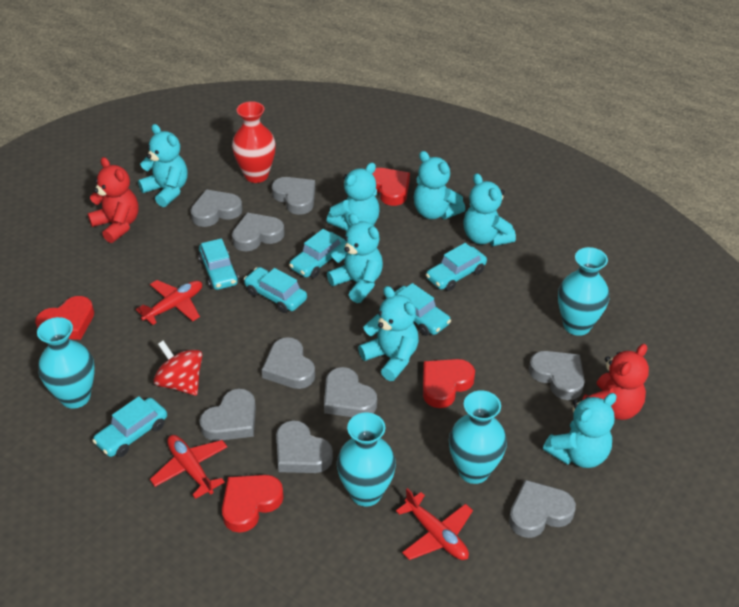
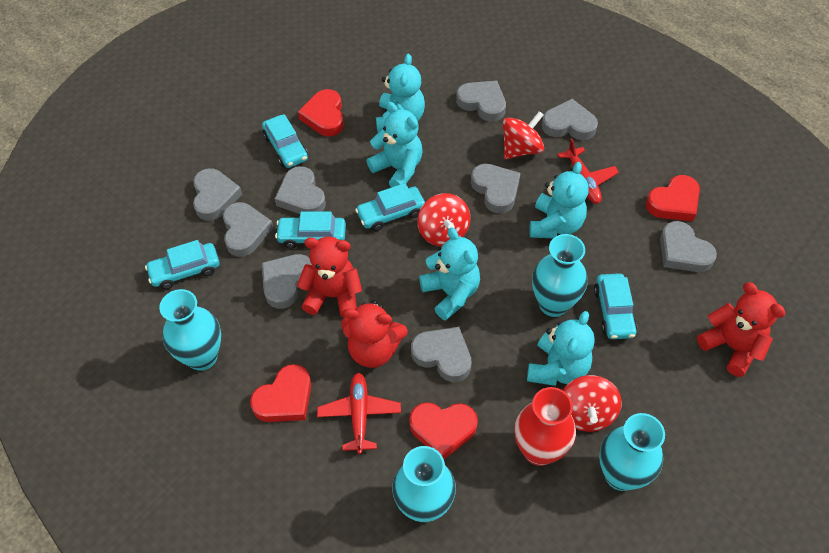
red plane: 3 -> 2
red spinning top: 1 -> 3
red teddy bear: 2 -> 3
turquoise car: 6 -> 5
turquoise teddy bear: 7 -> 5

